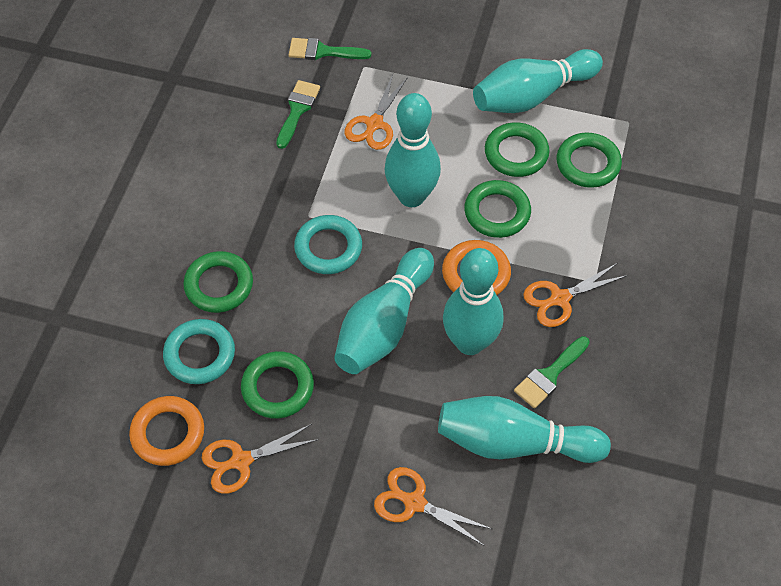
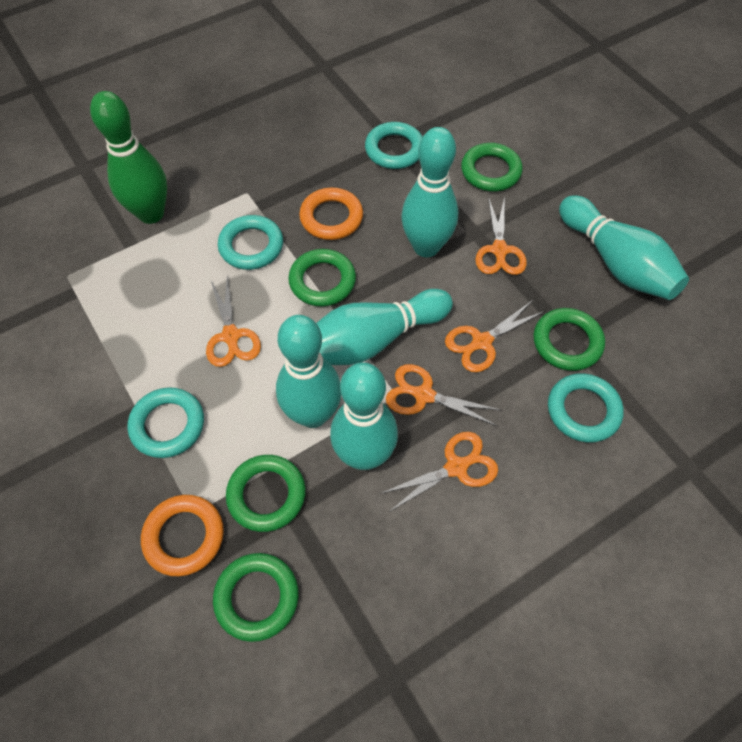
green bowling pin: 0 -> 1
green brush: 3 -> 0
orange scissors: 4 -> 5
turquoise ring: 2 -> 4

